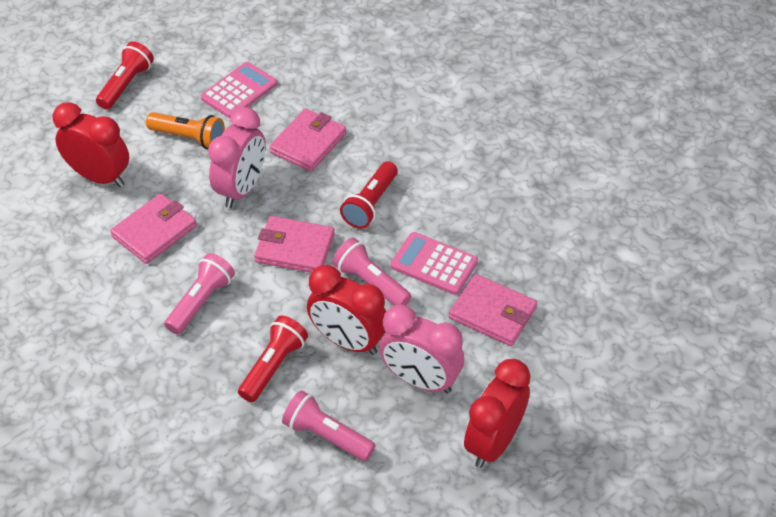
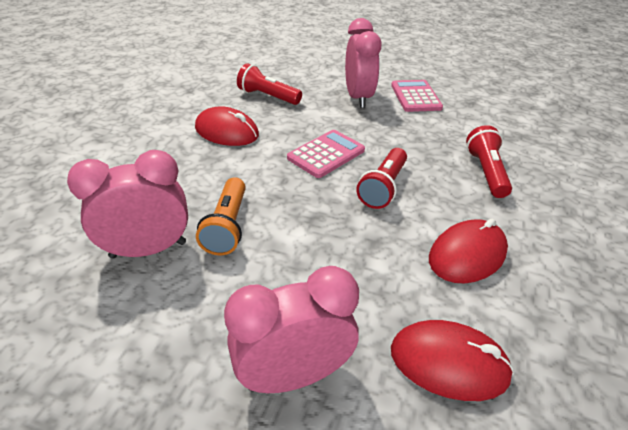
pink clock: 2 -> 3
pink flashlight: 3 -> 0
pink wallet: 4 -> 0
red clock: 3 -> 0
red mouse: 0 -> 3

